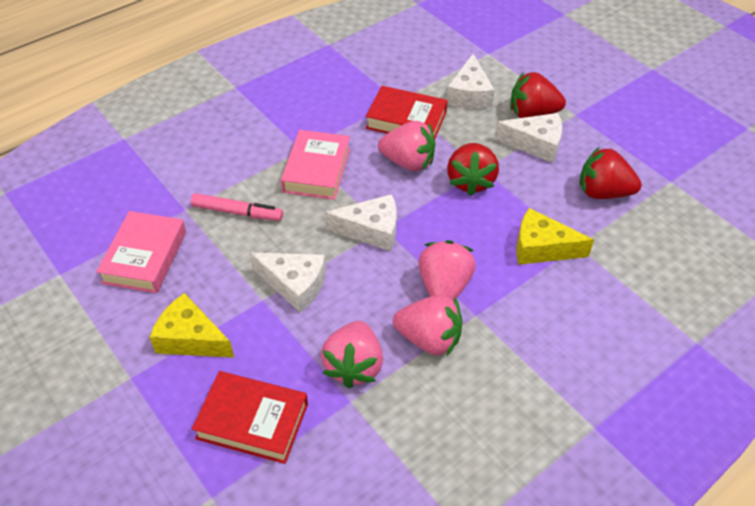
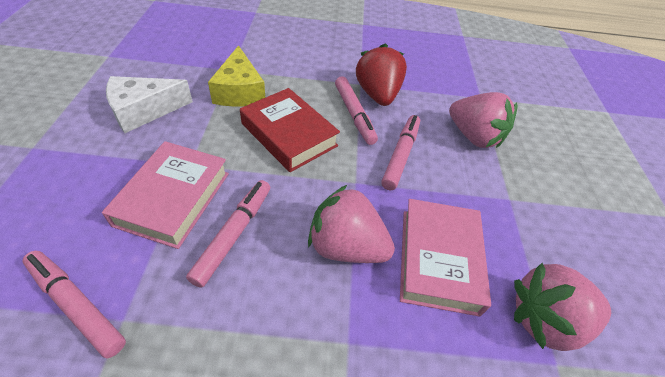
pink marker: 1 -> 4
pink strawberry: 4 -> 3
red book: 2 -> 1
red strawberry: 3 -> 1
white cheese: 4 -> 1
yellow cheese: 2 -> 1

